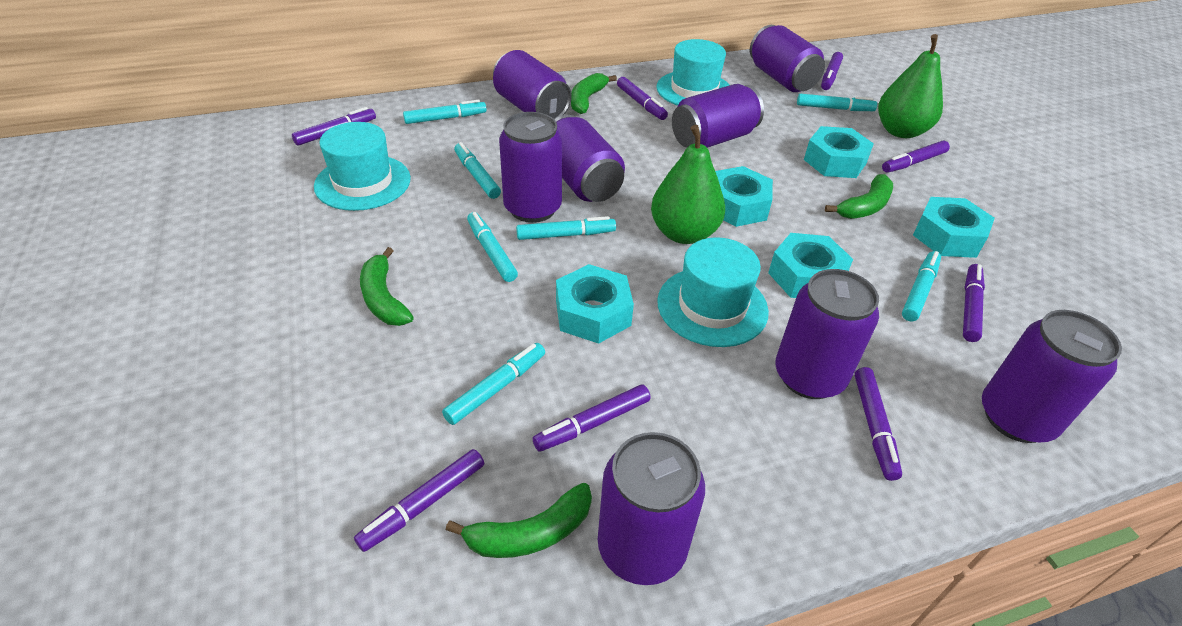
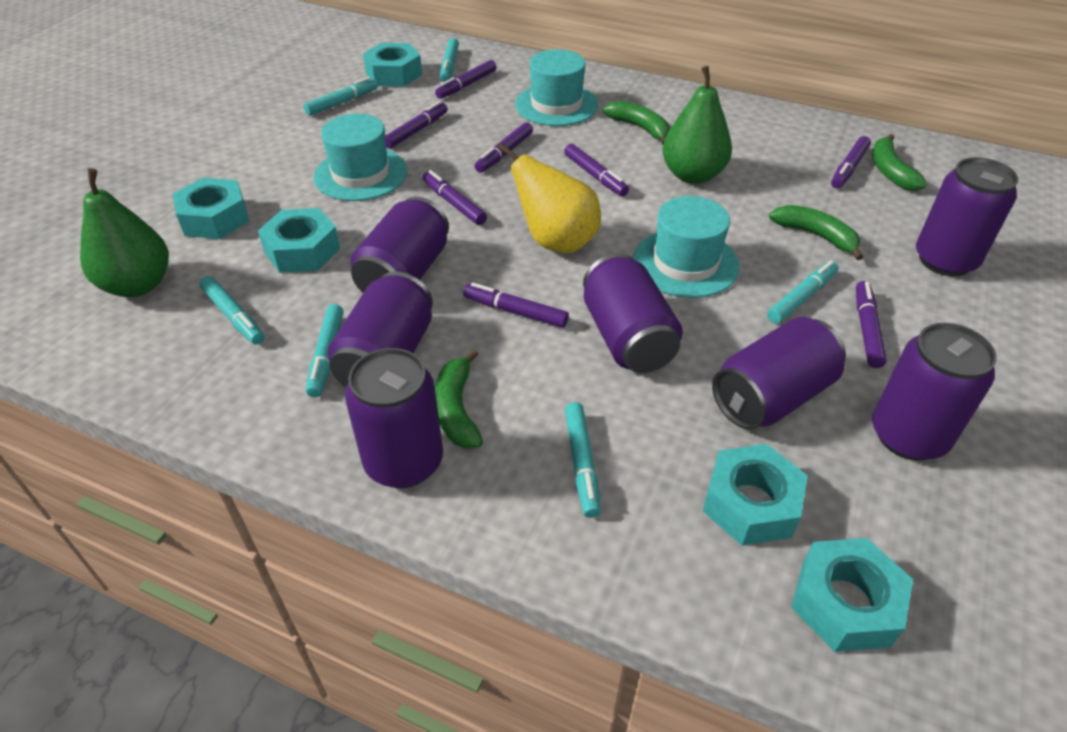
purple can: 8 -> 7
turquoise marker: 7 -> 6
yellow pear: 0 -> 1

